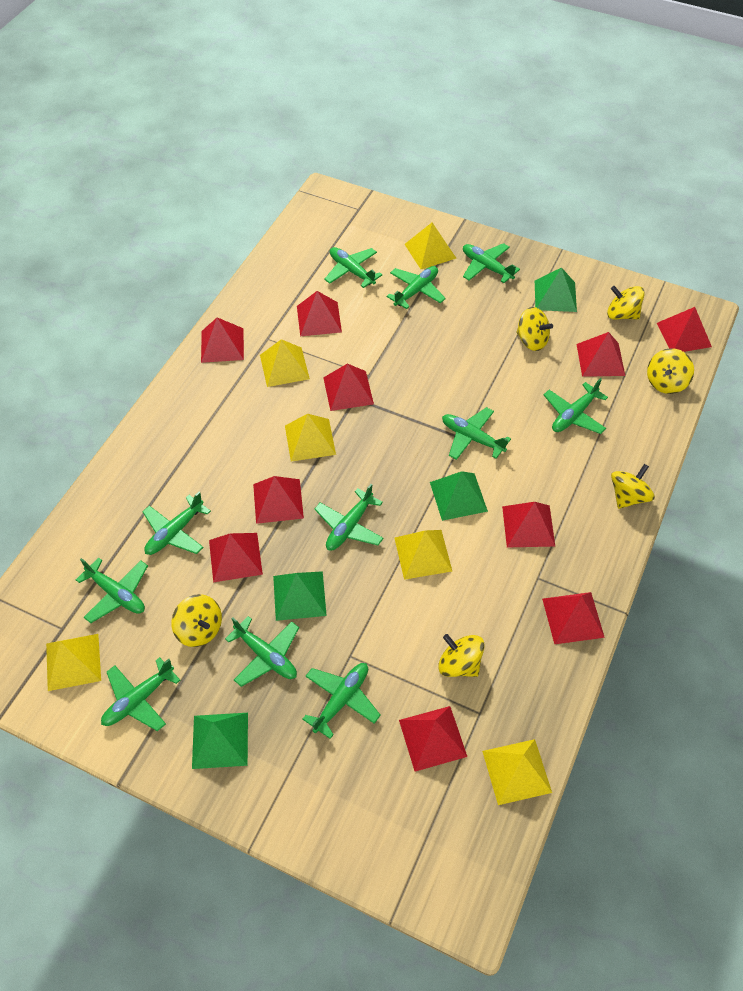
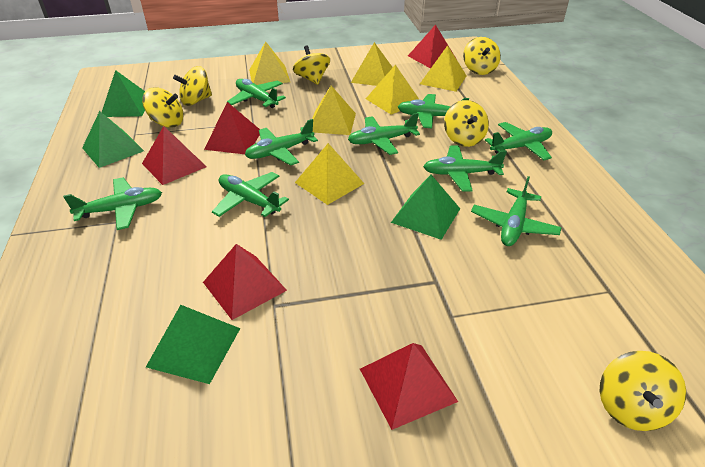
green plane: 11 -> 9
red pyramid: 10 -> 5

